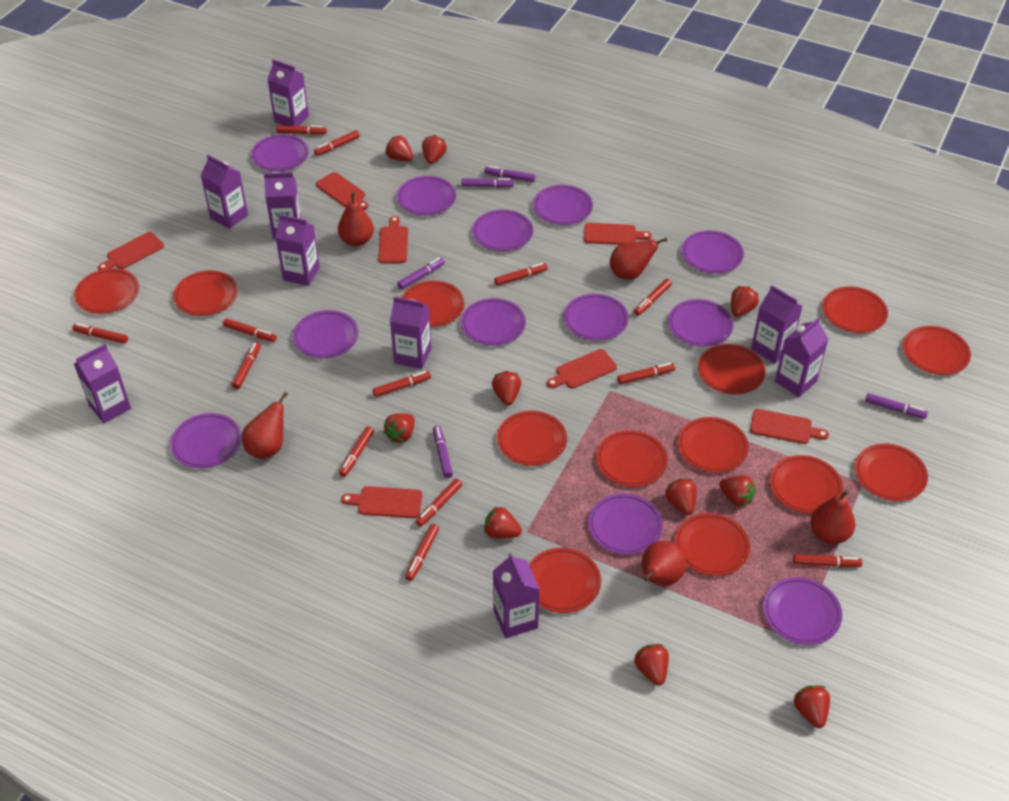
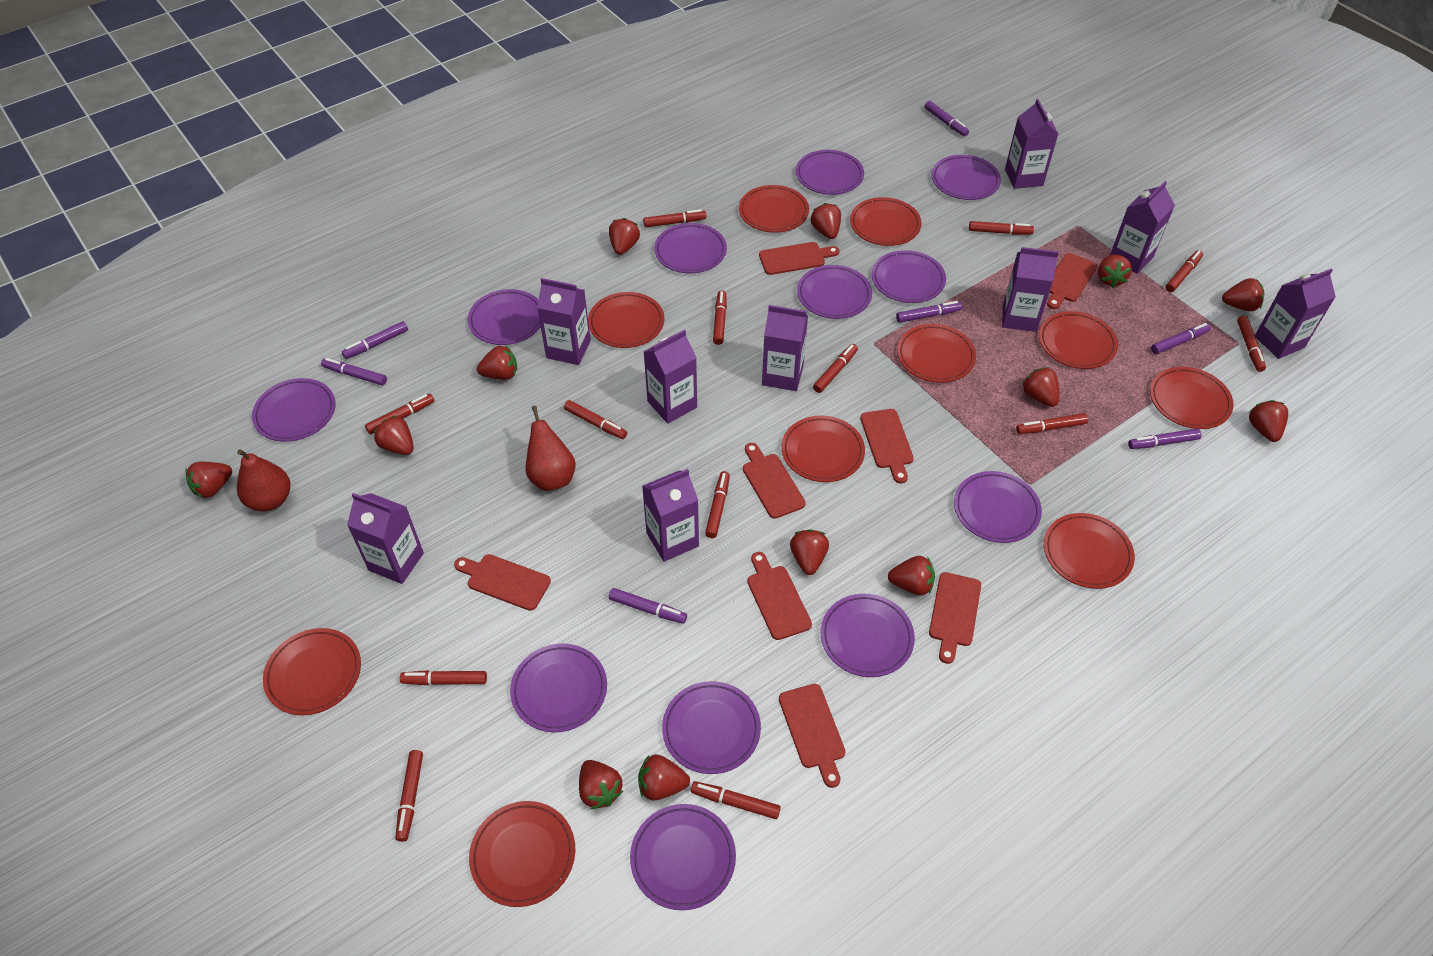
purple marker: 5 -> 7
red cutting board: 7 -> 8
red pear: 5 -> 2
red plate: 13 -> 10
red strawberry: 10 -> 13

